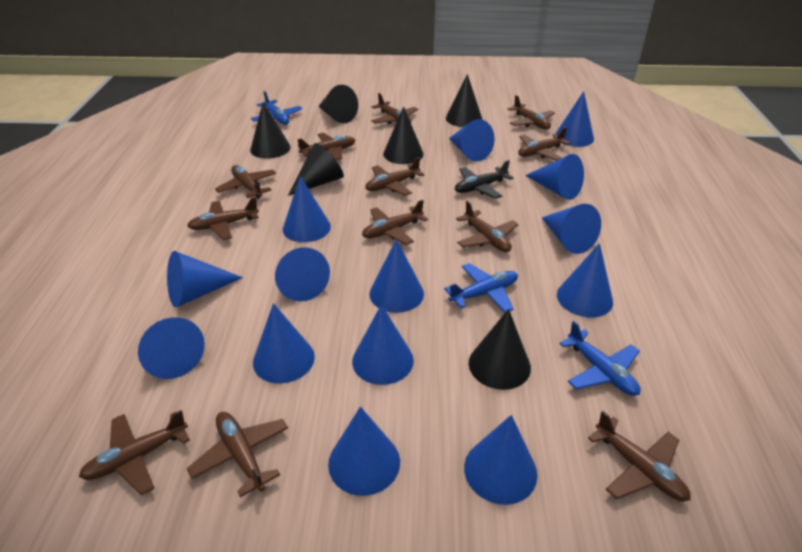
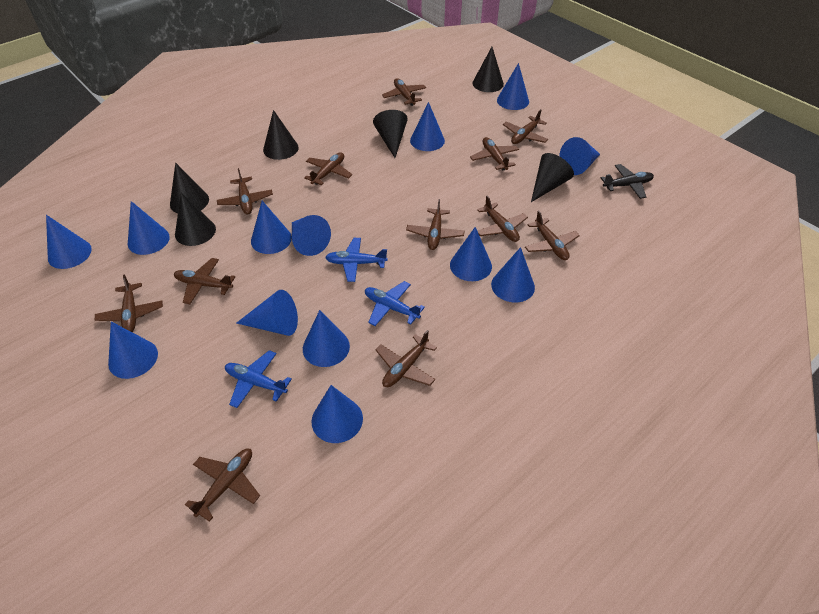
blue cone: 14 -> 13

